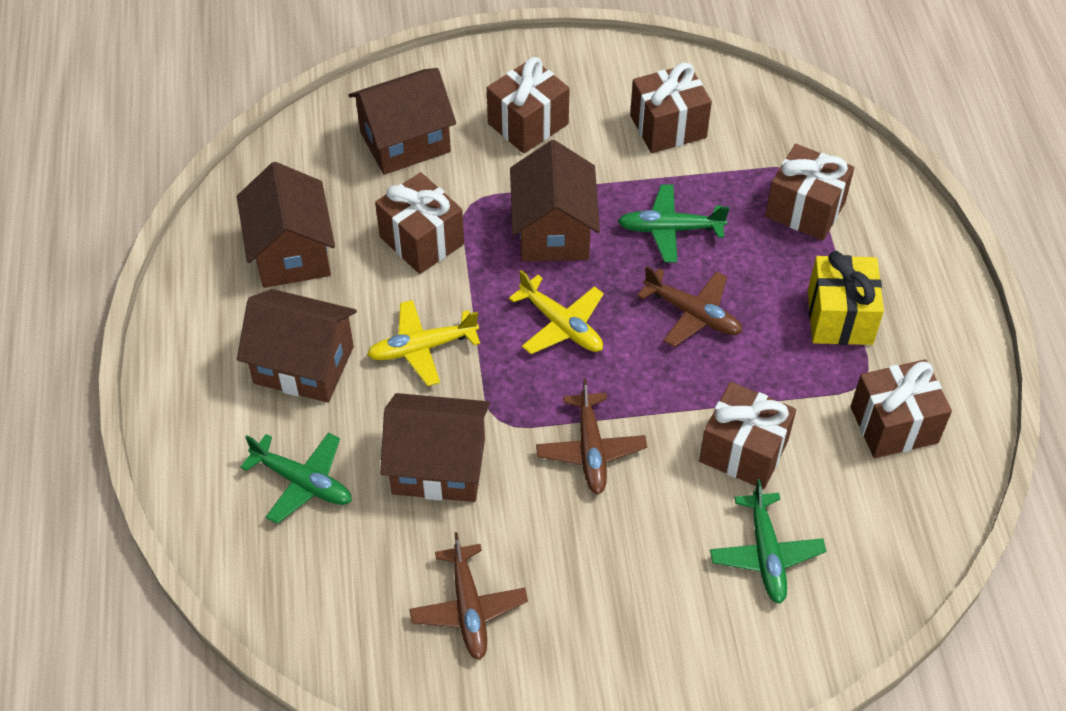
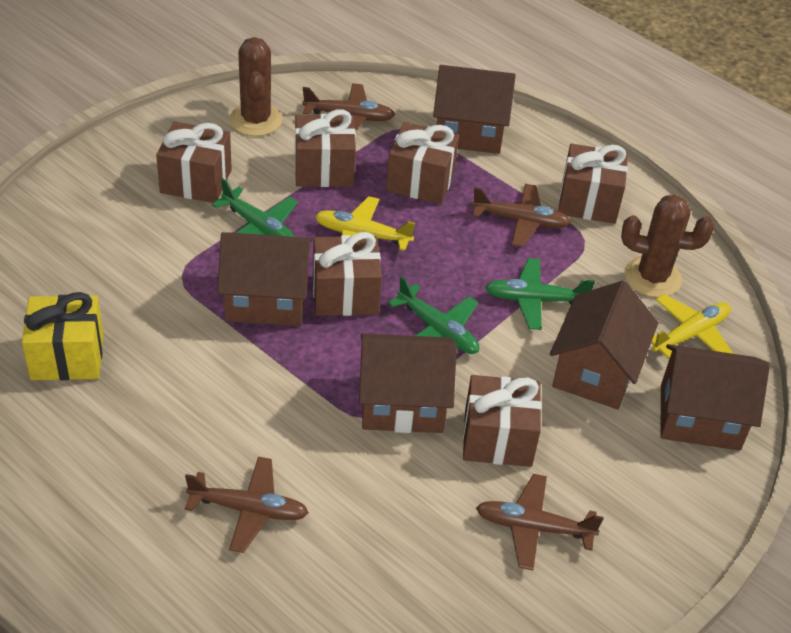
brown cactus: 0 -> 2
brown plane: 3 -> 4

